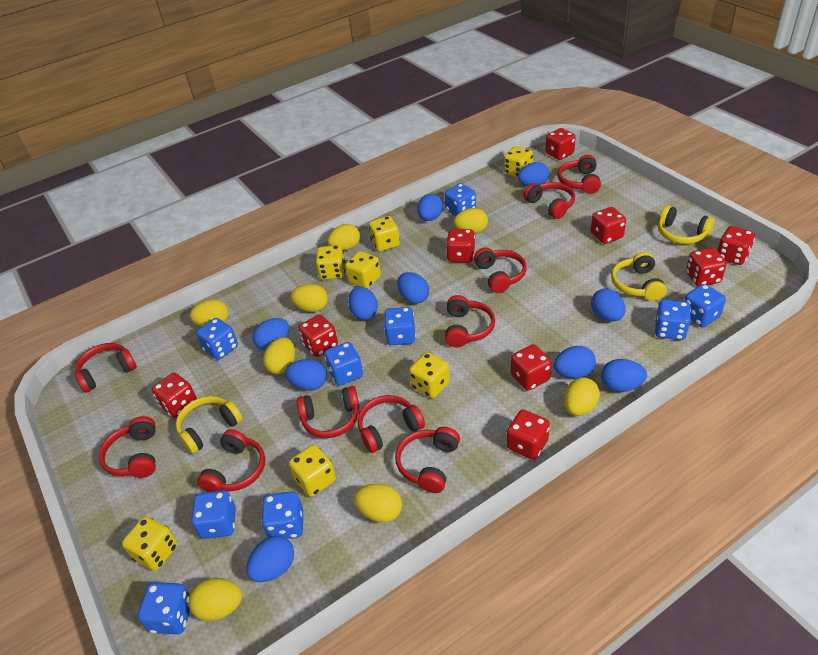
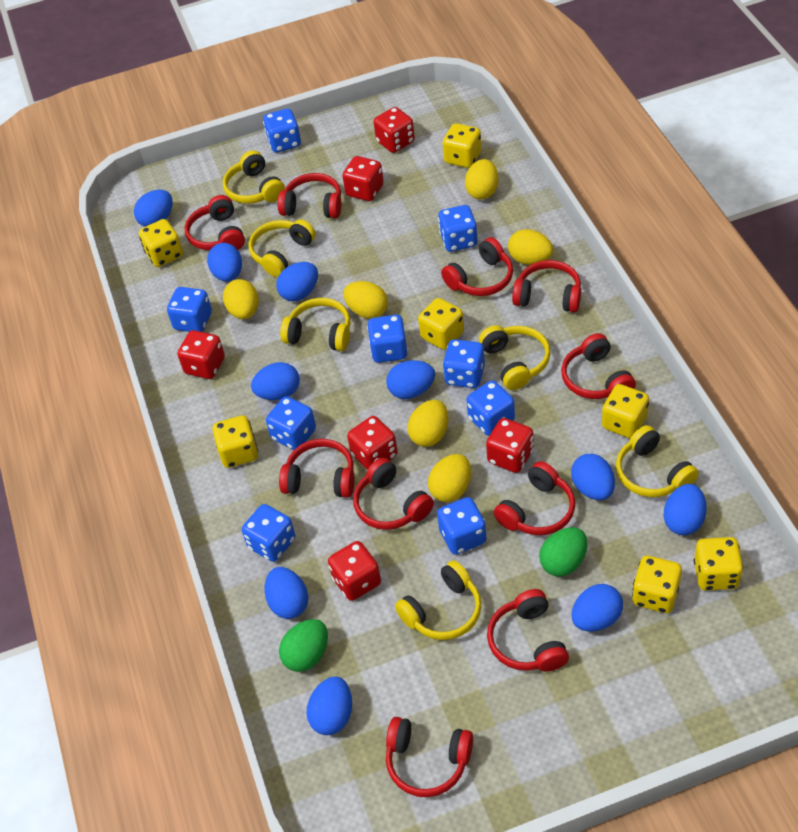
green egg: 0 -> 2
red dice: 9 -> 6
yellow egg: 8 -> 6
yellow headphones: 3 -> 6

